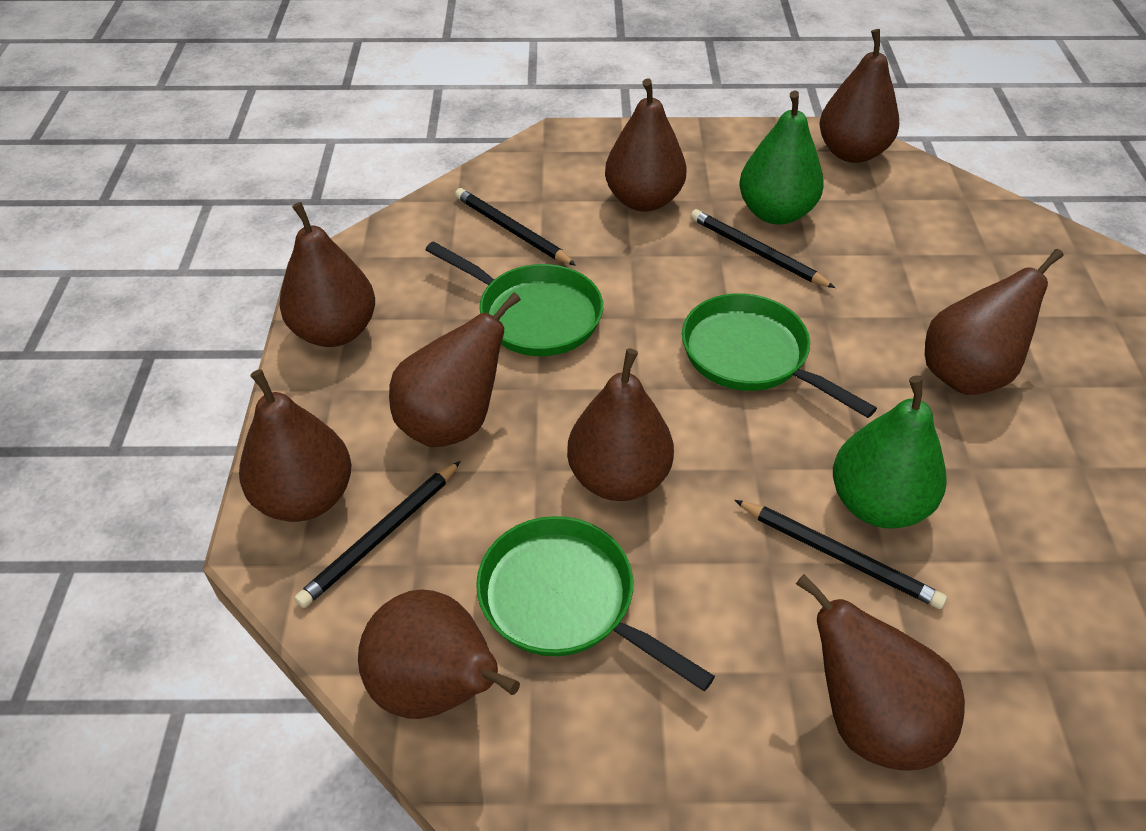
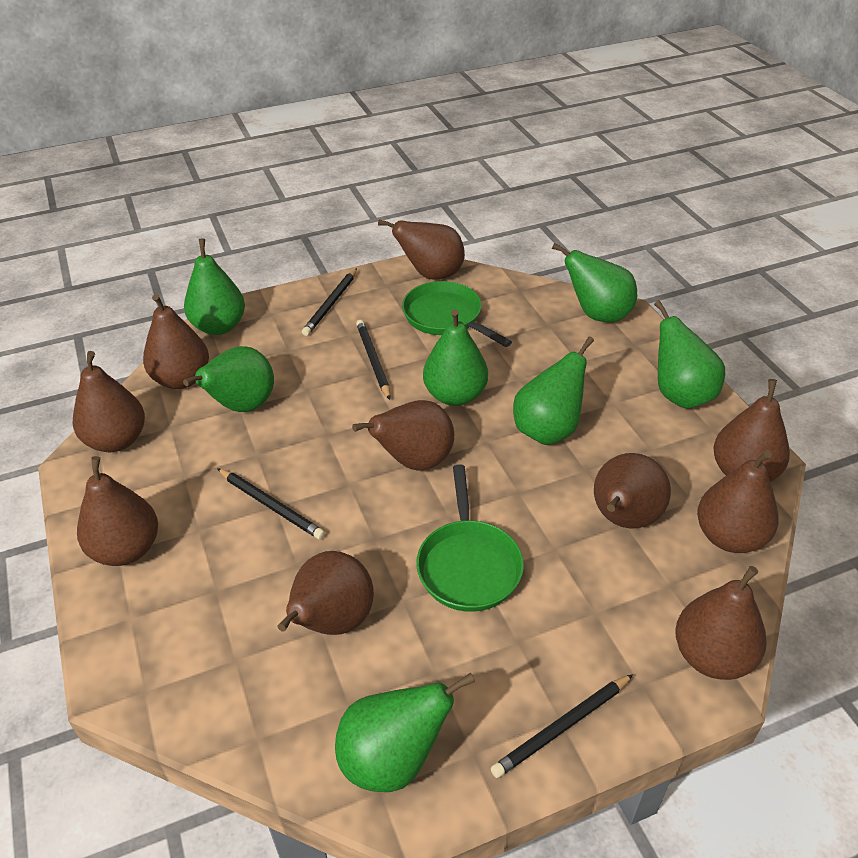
brown pear: 9 -> 10
green pan: 3 -> 2
green pear: 2 -> 7

